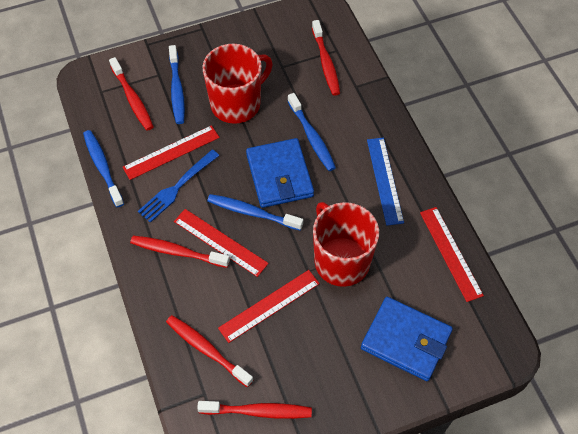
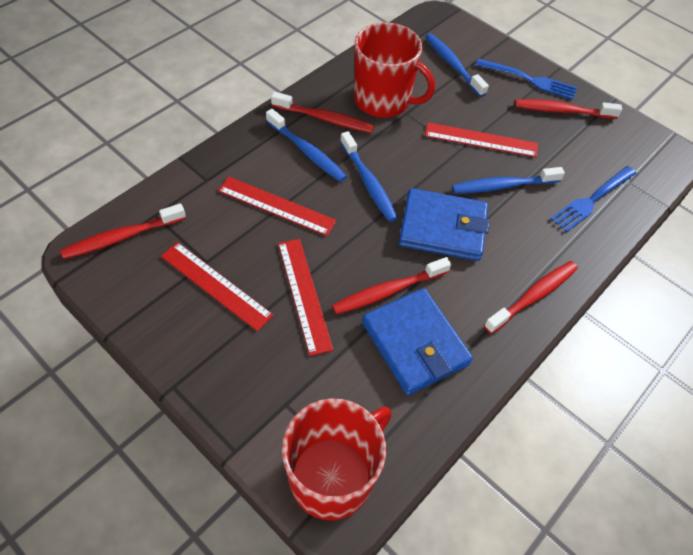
blue fork: 1 -> 2
blue ruler: 1 -> 0

